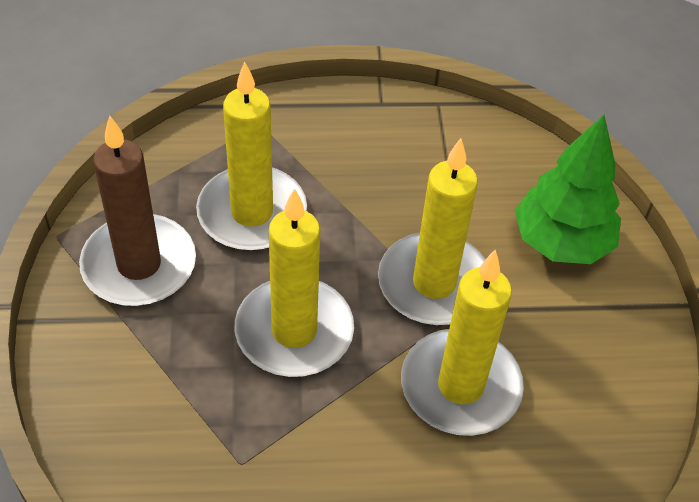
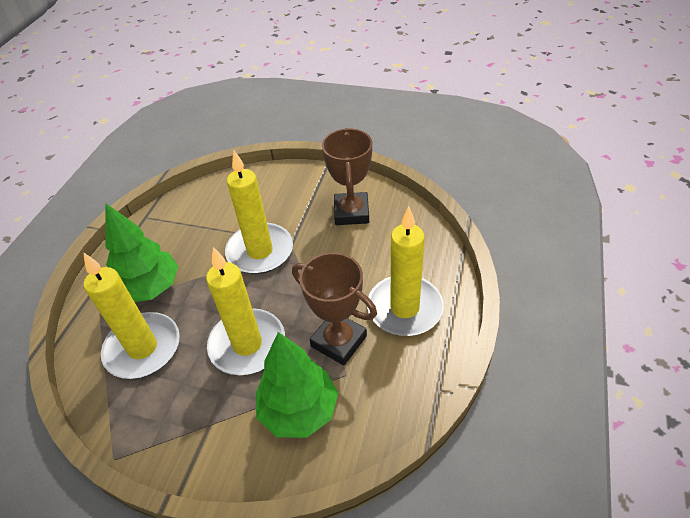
brown candle: 1 -> 0
brown trophy: 0 -> 2
green tree: 1 -> 2

